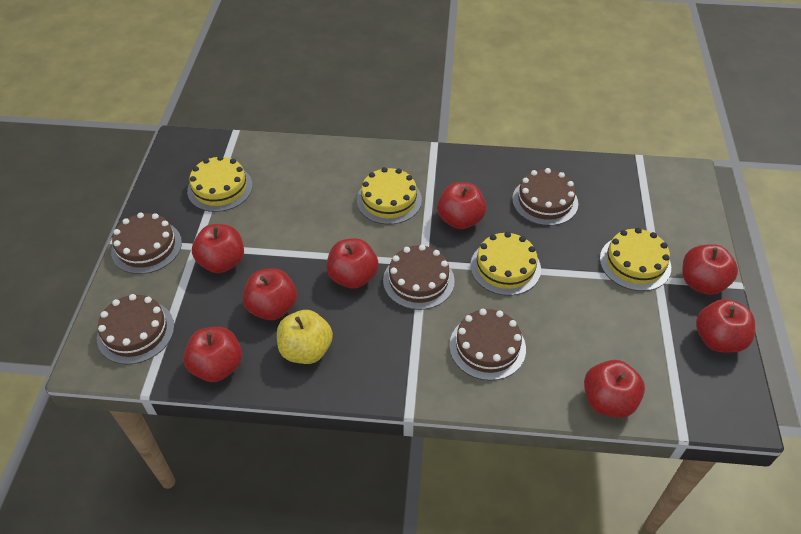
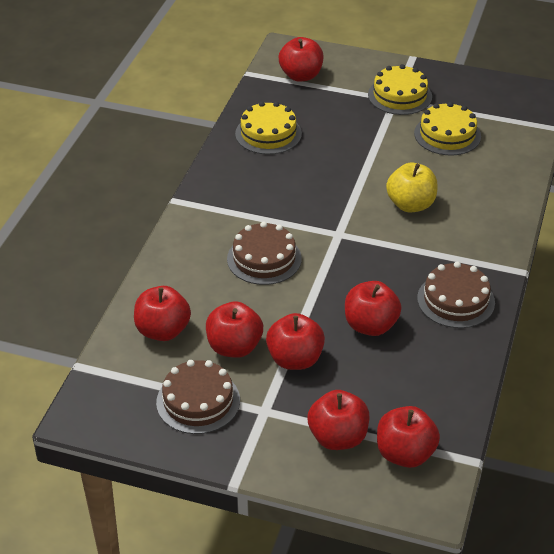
brown cake: 5 -> 3
red apple: 8 -> 7
yellow cake: 4 -> 3

